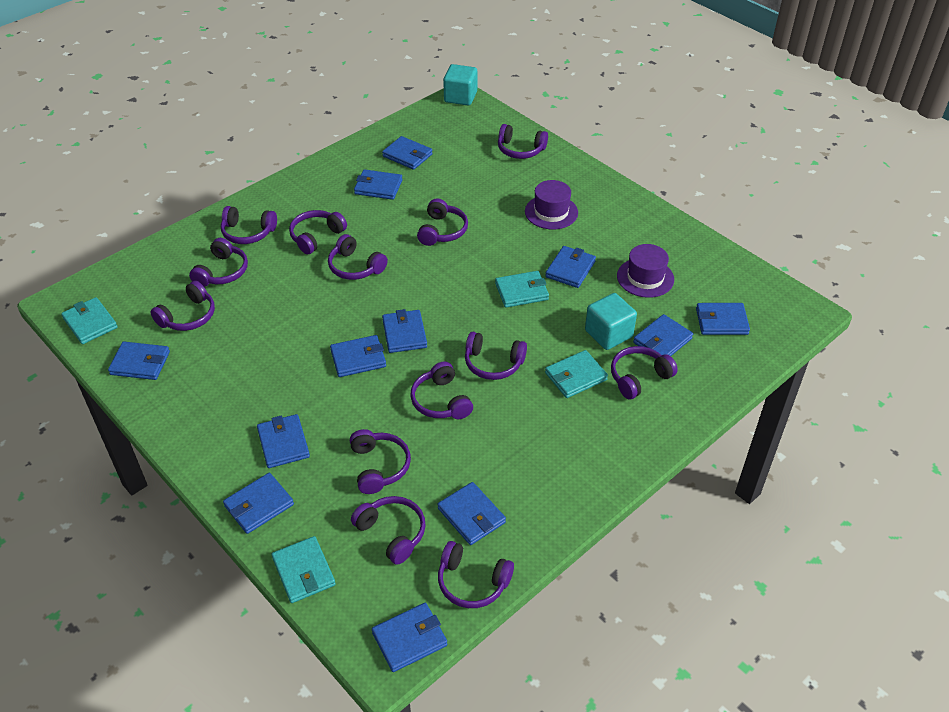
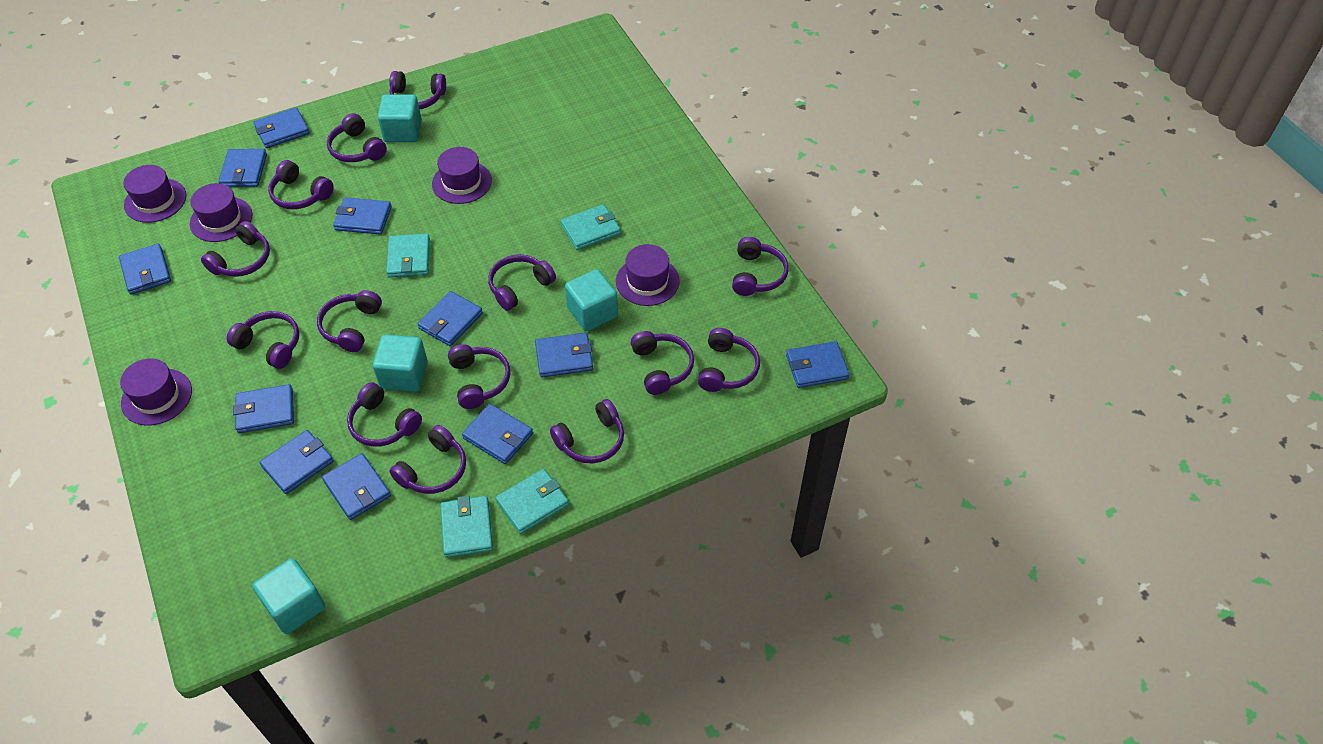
blue wallet: 12 -> 11
purple hat: 2 -> 5
purple headphones: 13 -> 14
turquoise cube: 2 -> 4

